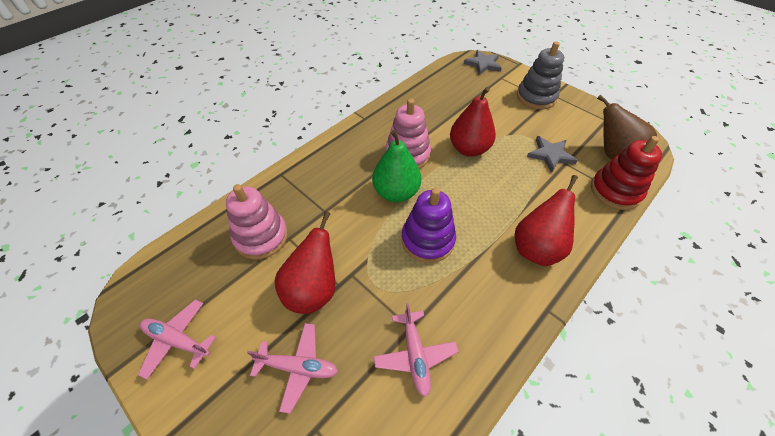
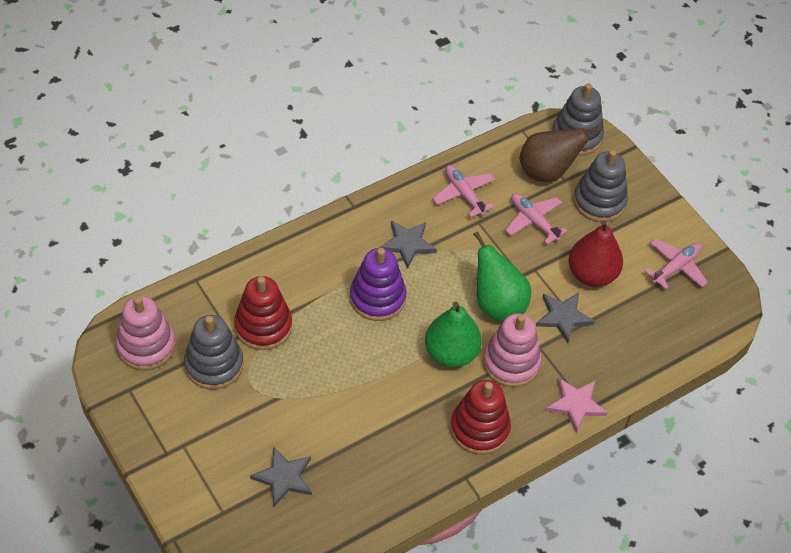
green pear: 1 -> 2
grey stacking toy: 1 -> 3
grey star: 2 -> 3
pink star: 0 -> 1
red pear: 3 -> 1
red stacking toy: 1 -> 2

